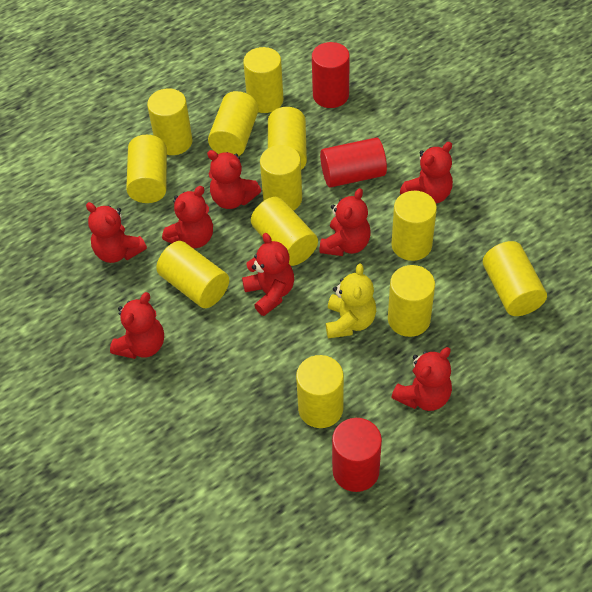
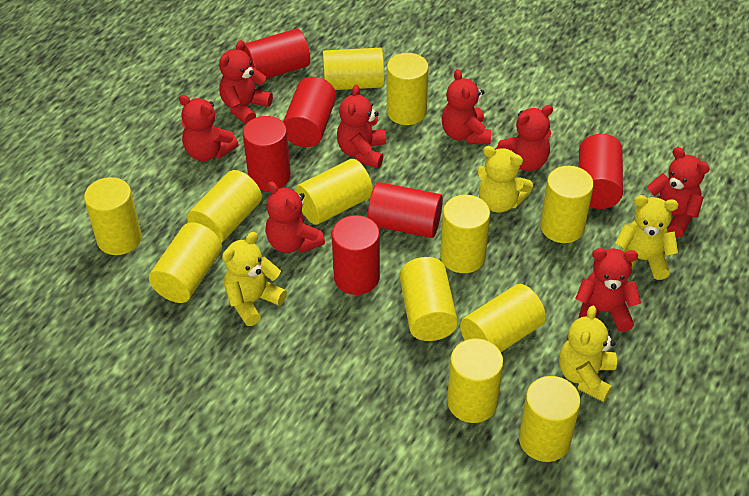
red cylinder: 3 -> 6
yellow teddy bear: 1 -> 4

